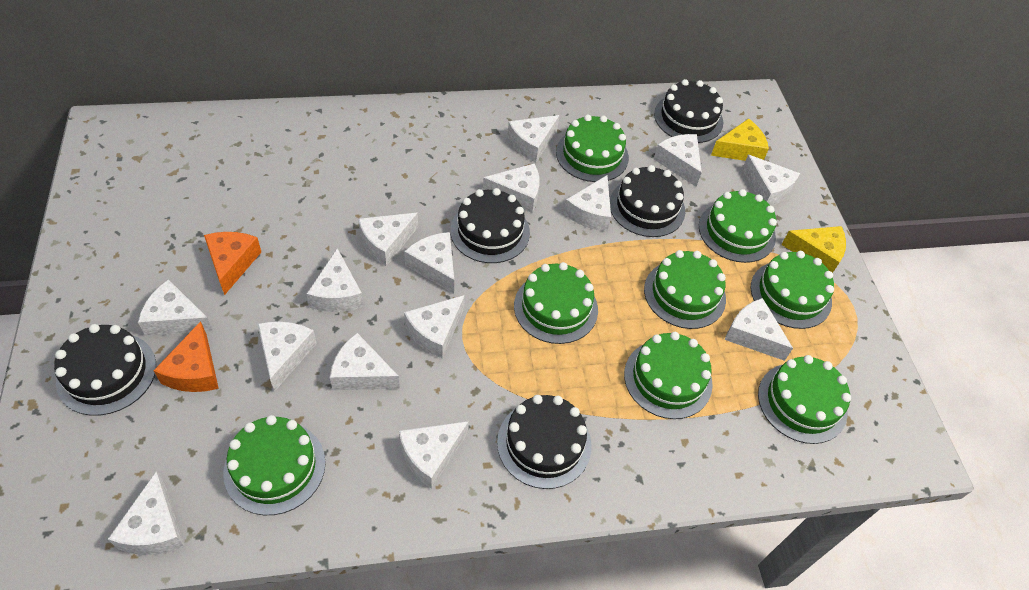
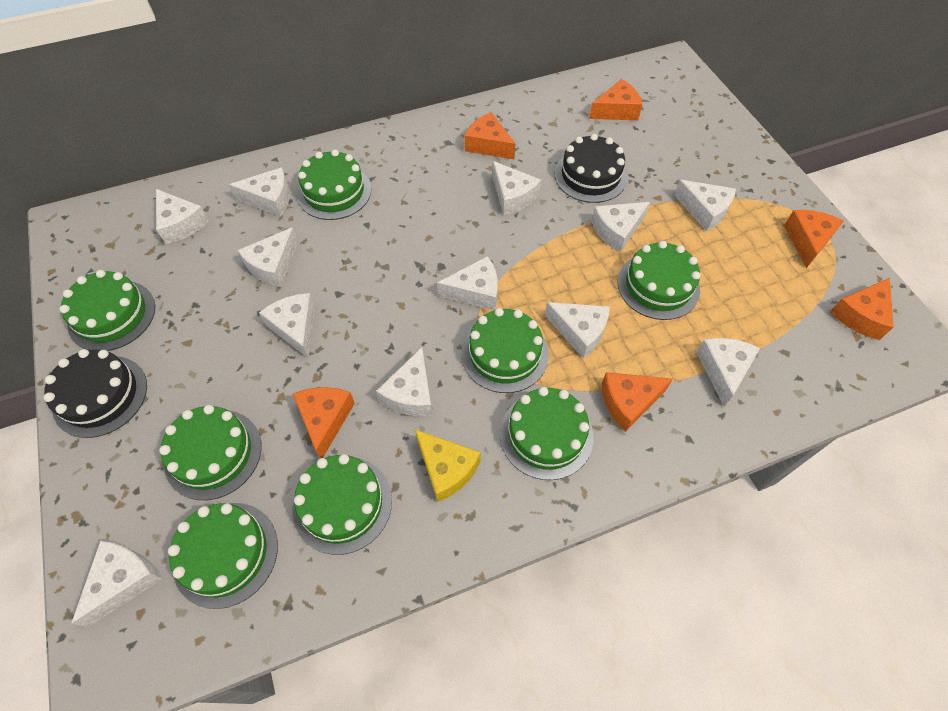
black cake: 5 -> 2
orange cheese: 2 -> 6
white cheese: 15 -> 12
yellow cheese: 2 -> 1

